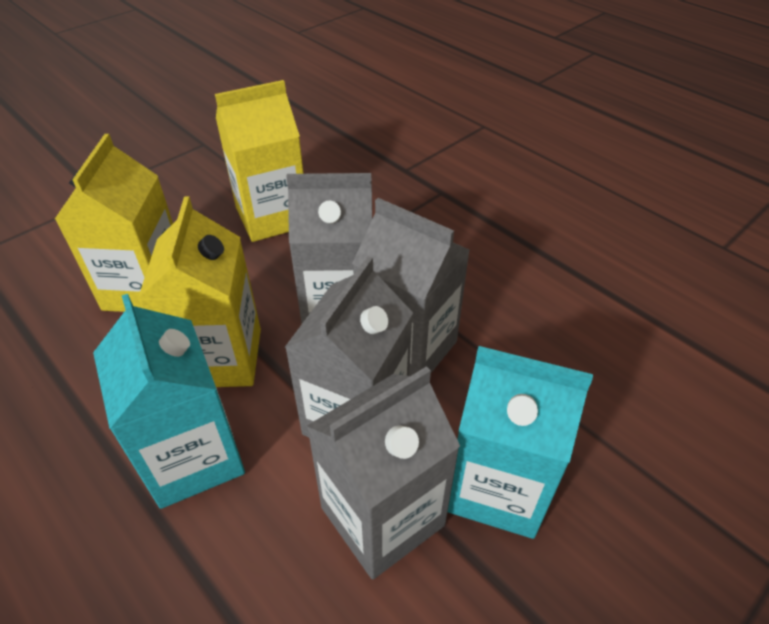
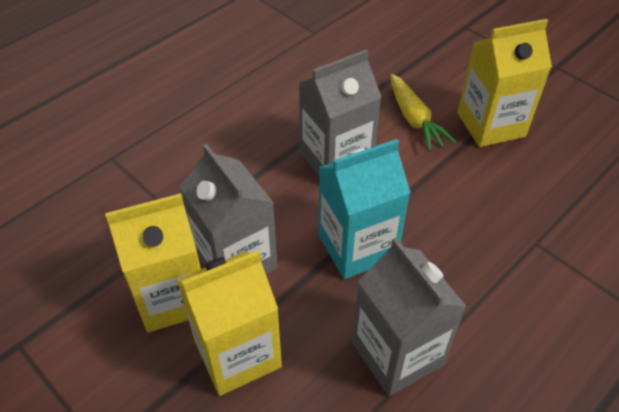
grey carton: 4 -> 3
turquoise carton: 2 -> 1
yellow carrot: 0 -> 1

